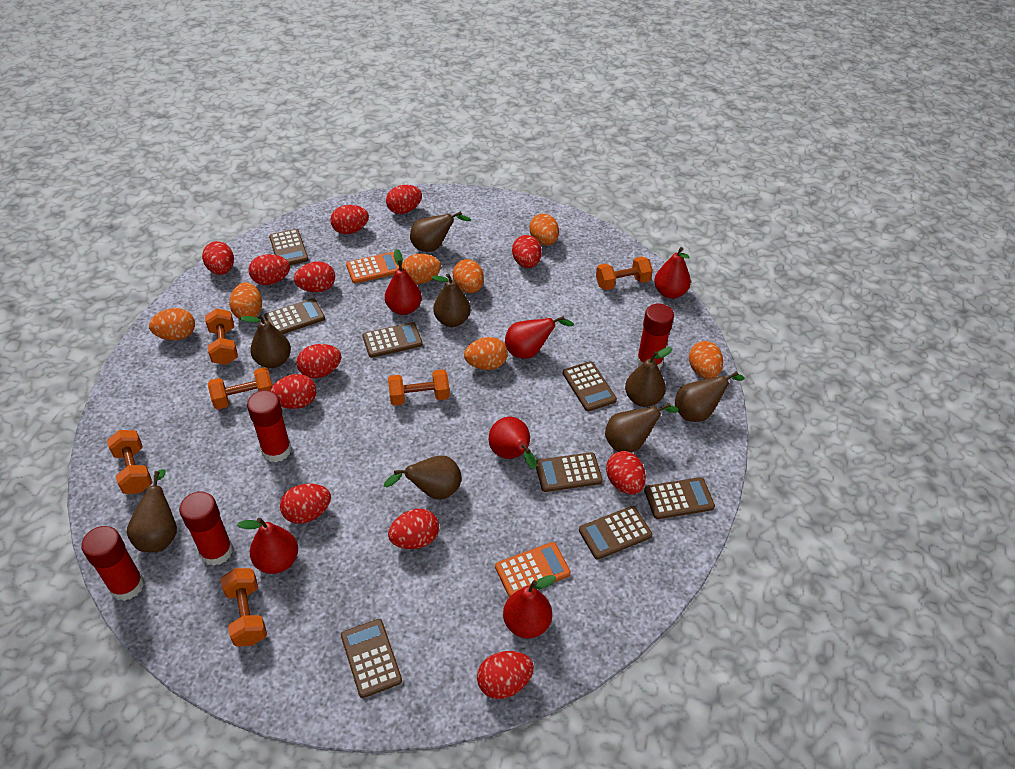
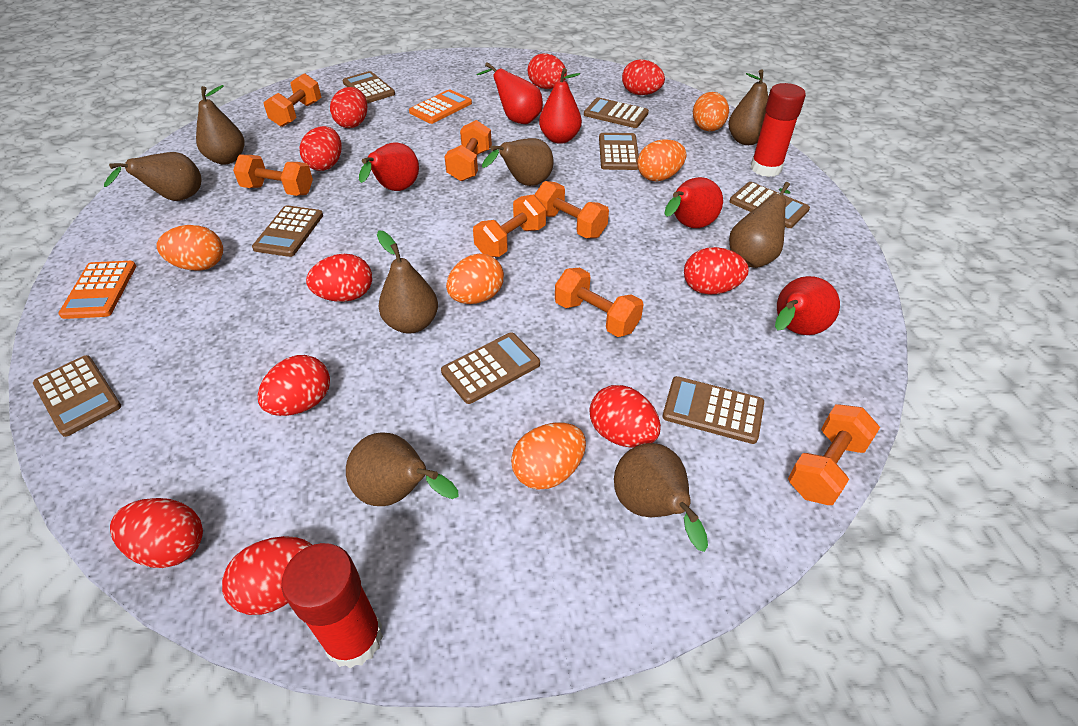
orange dumbbell: 6 -> 7
orange egg: 7 -> 5
red egg: 12 -> 10
red glue stick: 4 -> 2
red pear: 6 -> 5

